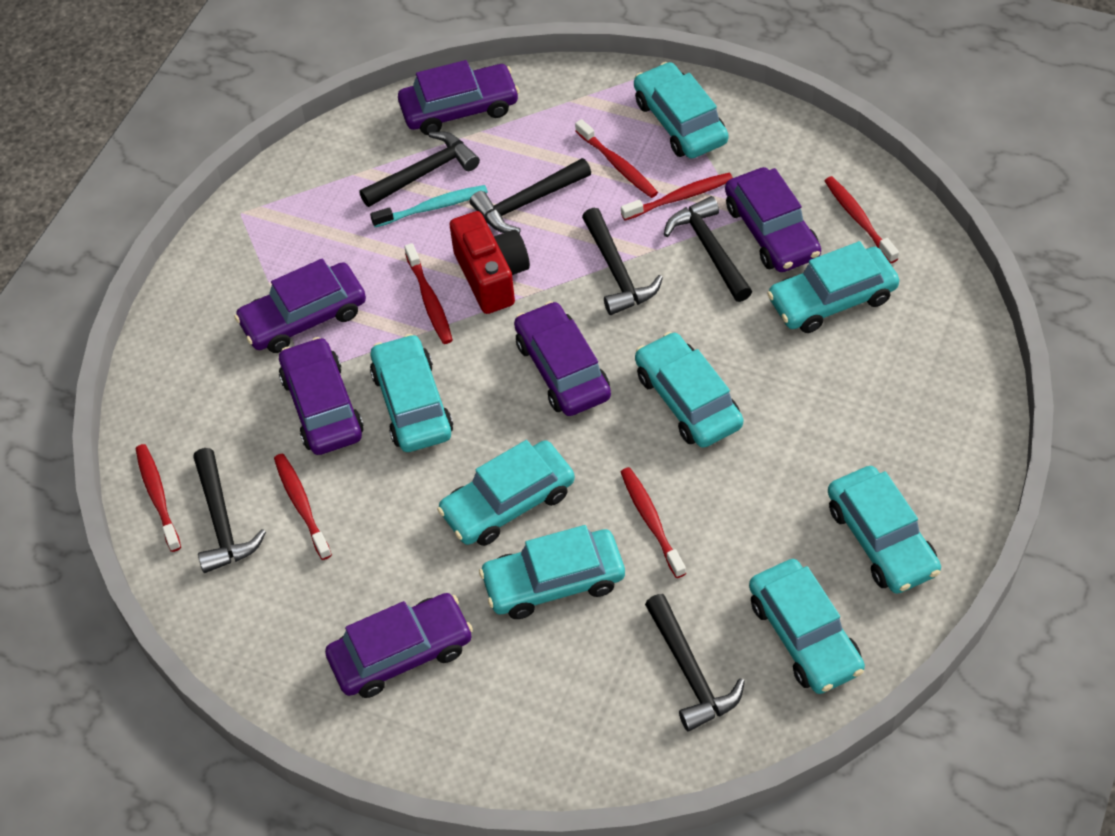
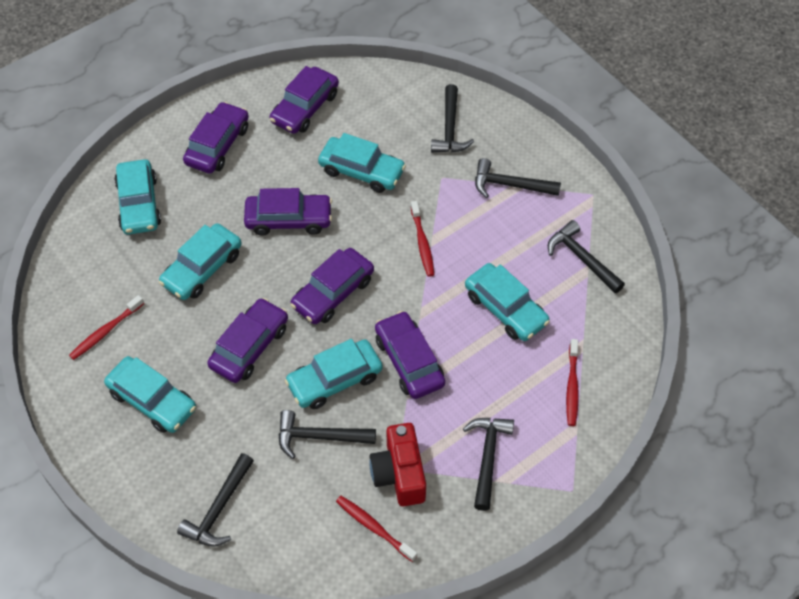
red toothbrush: 7 -> 4
turquoise car: 8 -> 6
turquoise toothbrush: 1 -> 0

